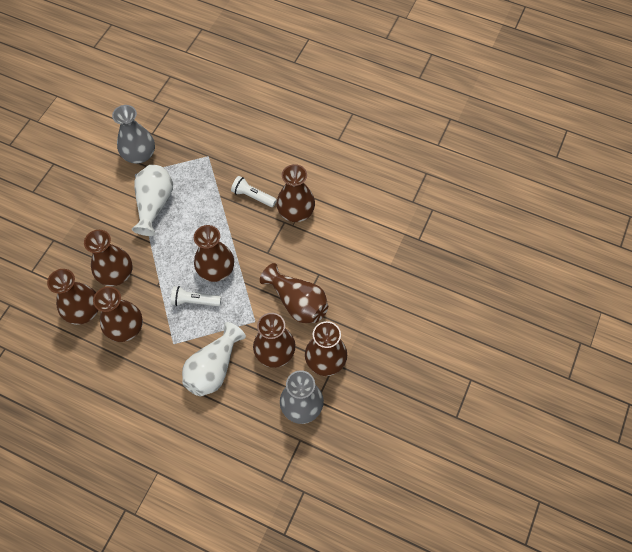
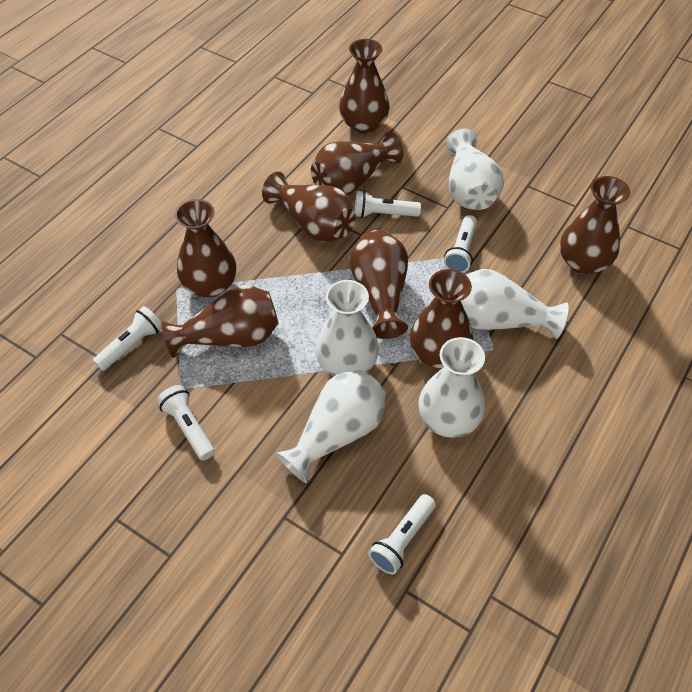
grey vase: 2 -> 0
white flashlight: 2 -> 5
white vase: 2 -> 5

